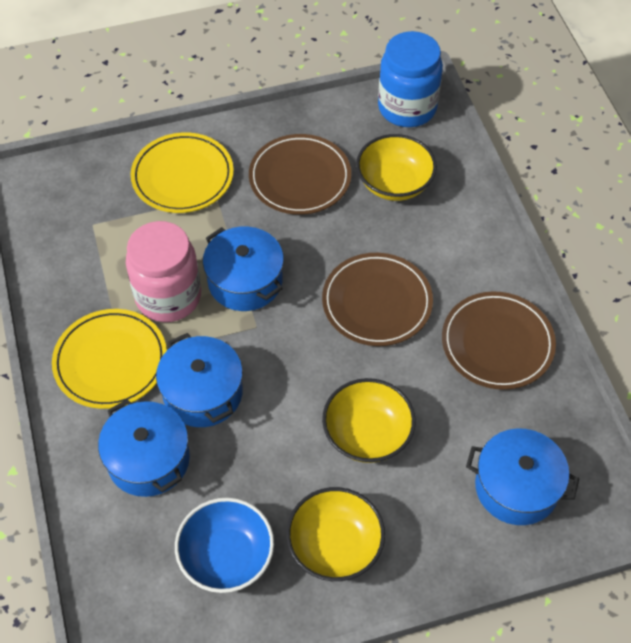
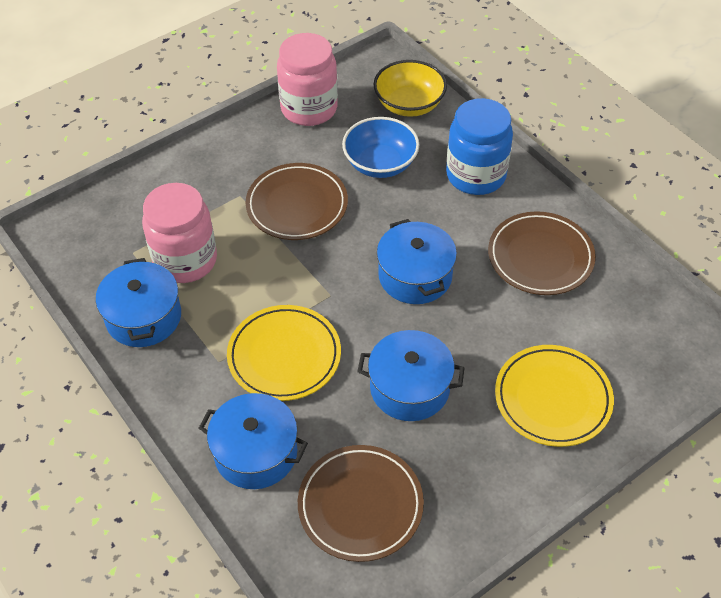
pink jar: 1 -> 2
yellow bowl: 3 -> 1

